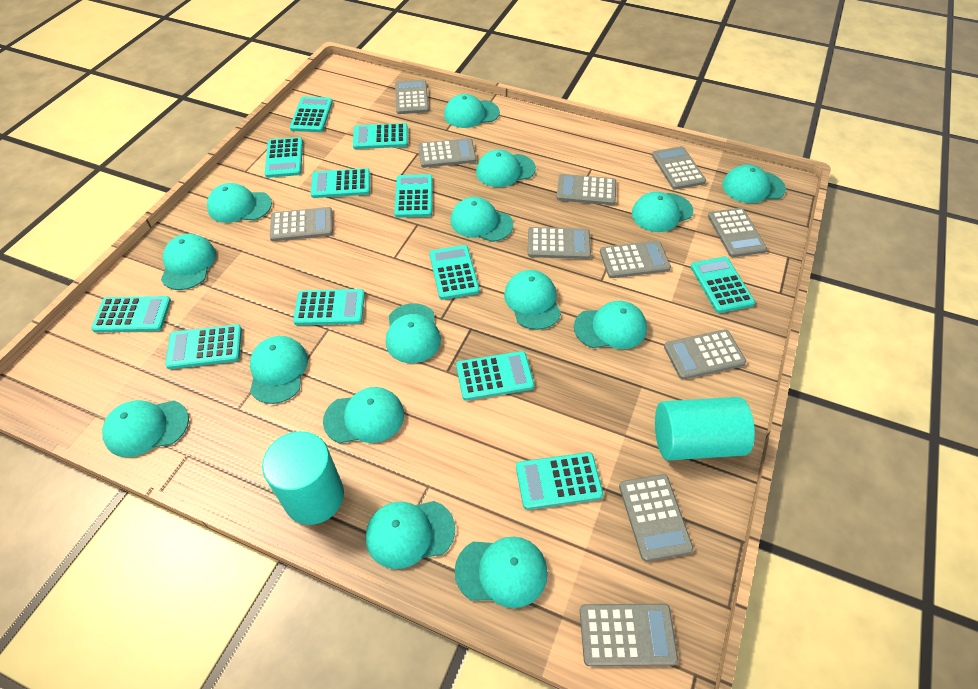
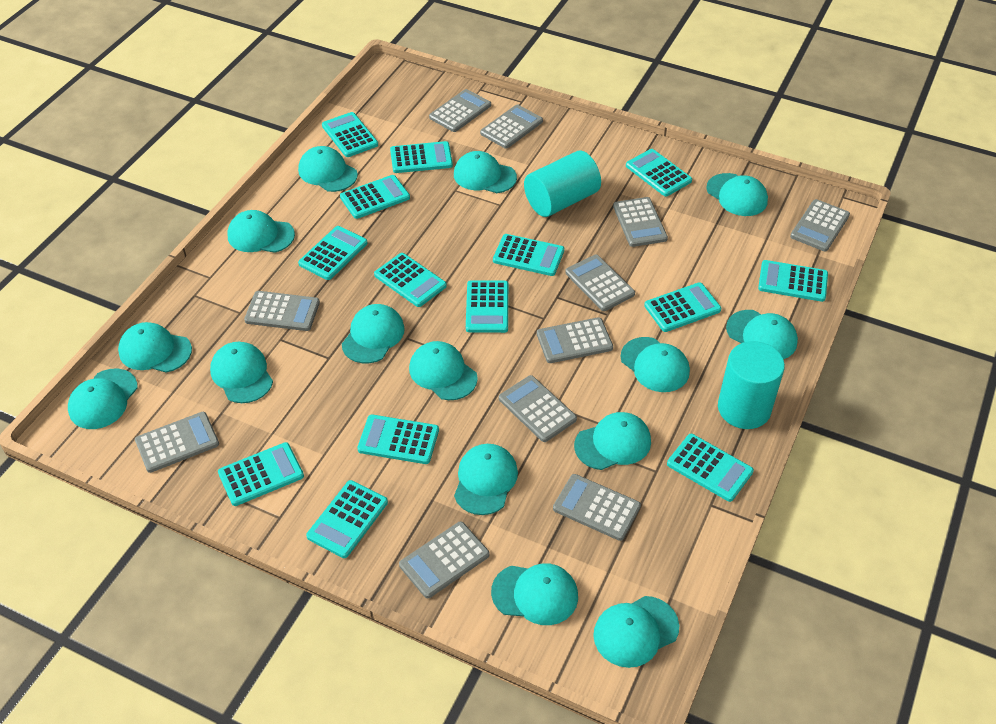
turquoise calculator: 12 -> 14

